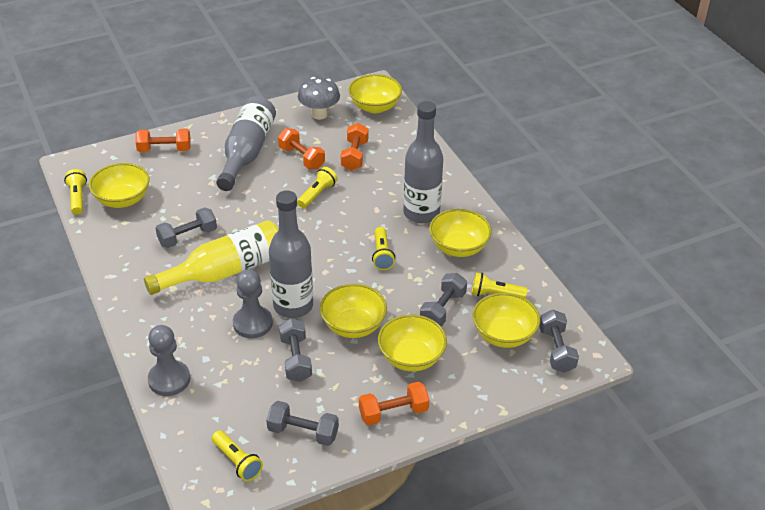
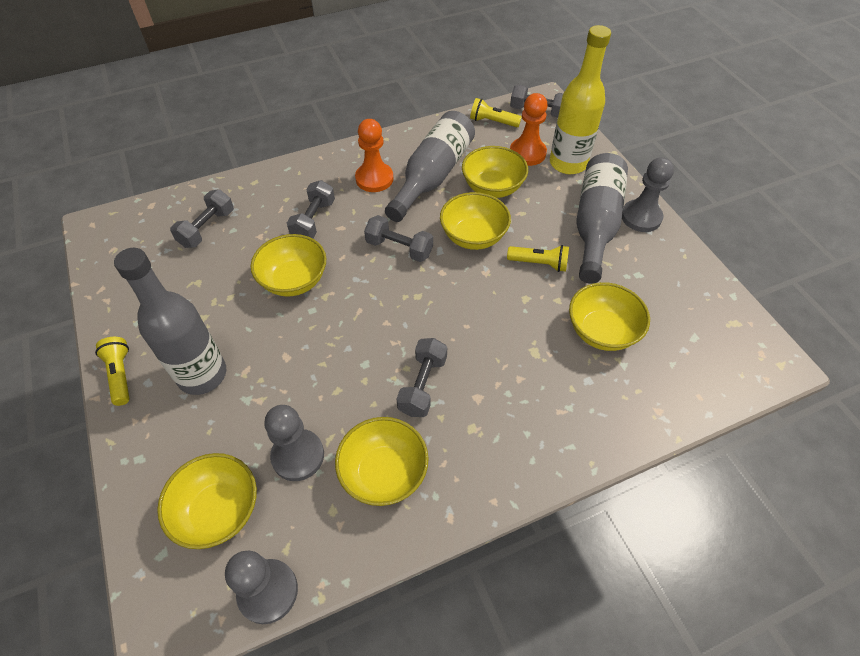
grey mushroom: 1 -> 0
grey pawn: 2 -> 3
orange dumbbell: 4 -> 0
orange pawn: 0 -> 2
yellow flashlight: 5 -> 3

